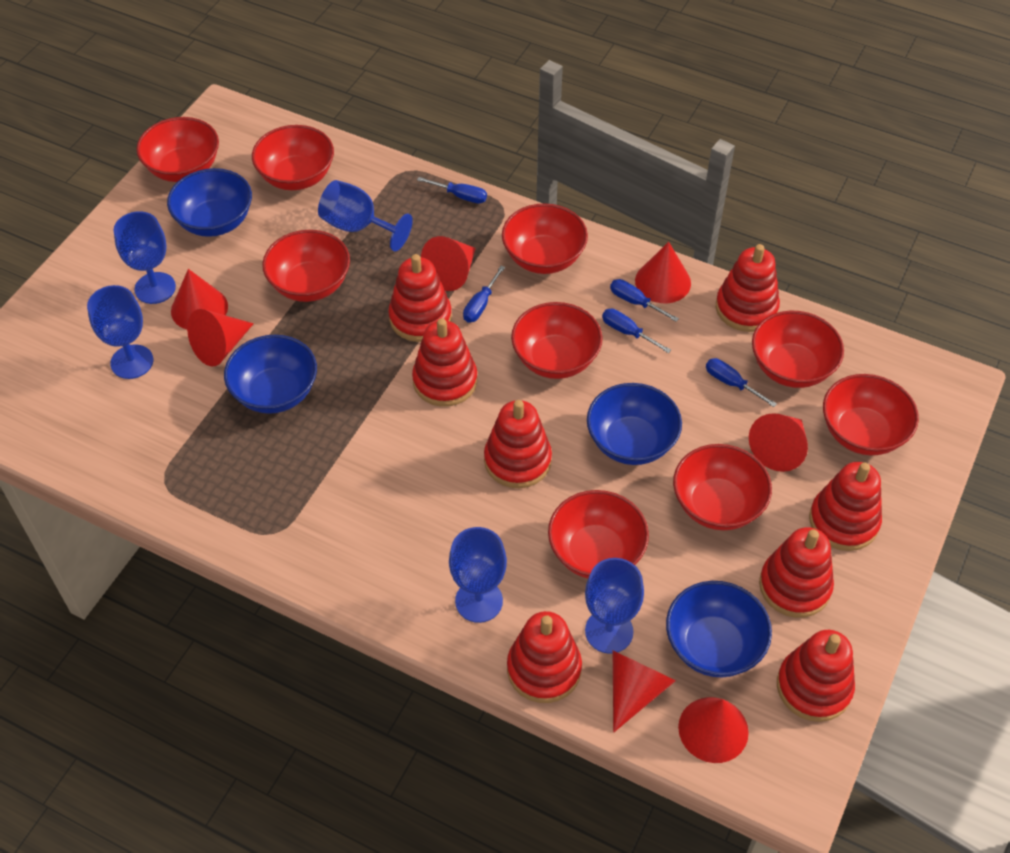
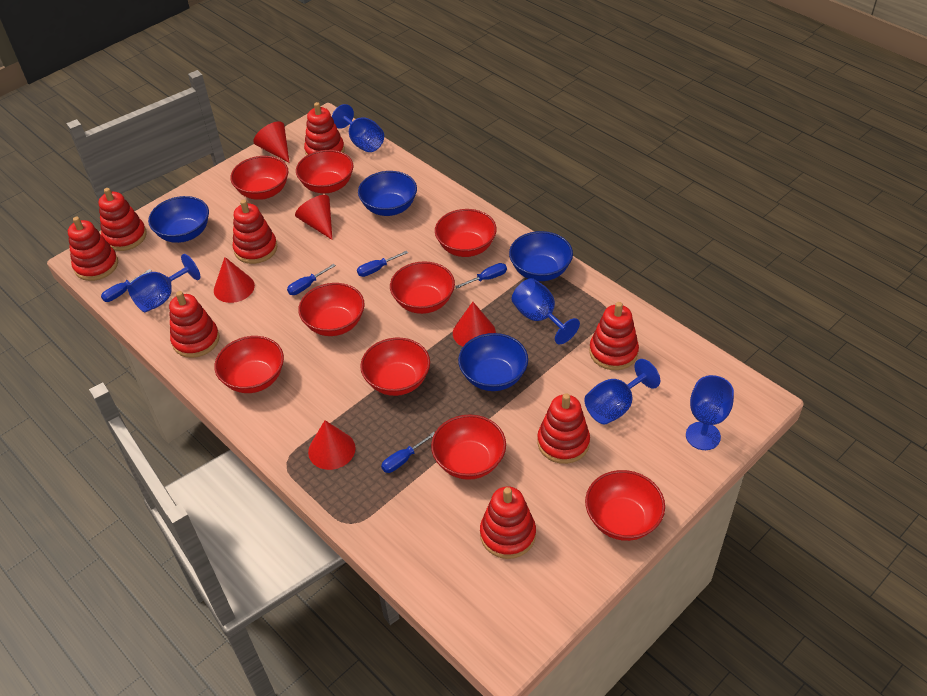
red cone: 7 -> 5

